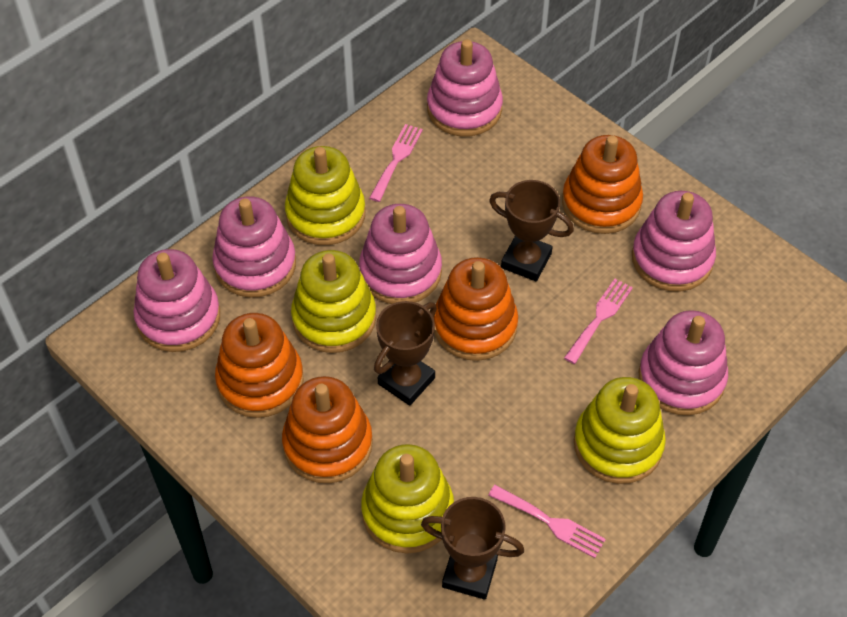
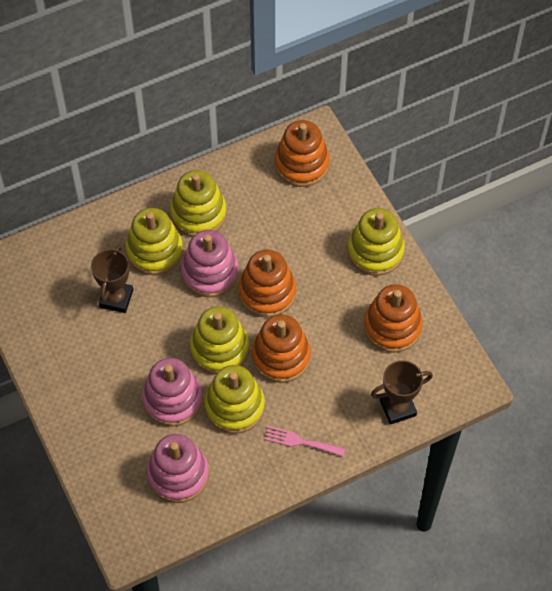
brown trophy: 3 -> 2
pink fork: 3 -> 1
pink stacking toy: 6 -> 3
yellow stacking toy: 4 -> 5

